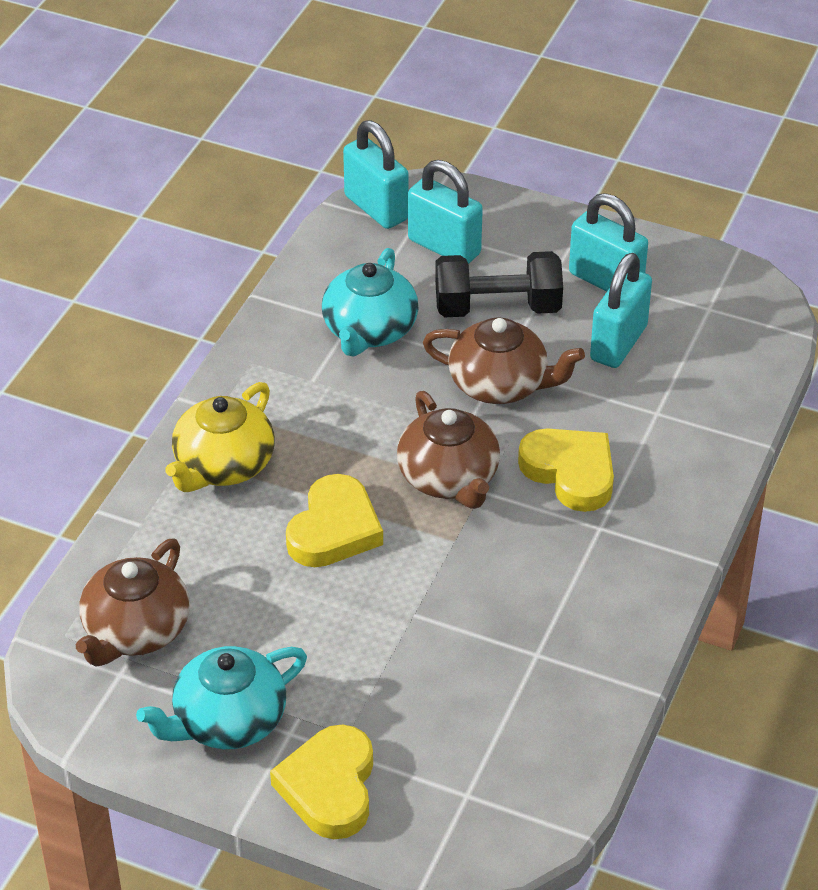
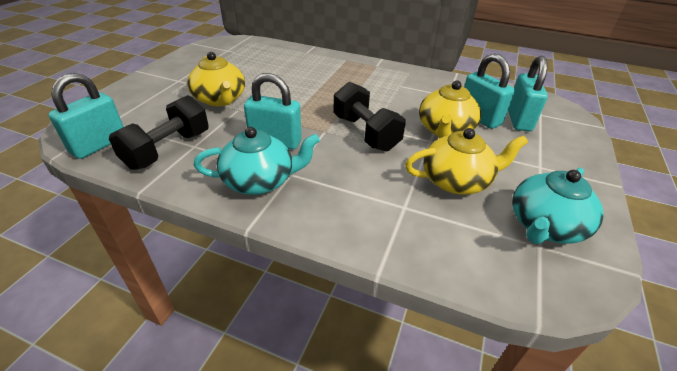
black dumbbell: 1 -> 2
brown teapot: 3 -> 0
yellow heart: 3 -> 0
yellow teapot: 1 -> 3

